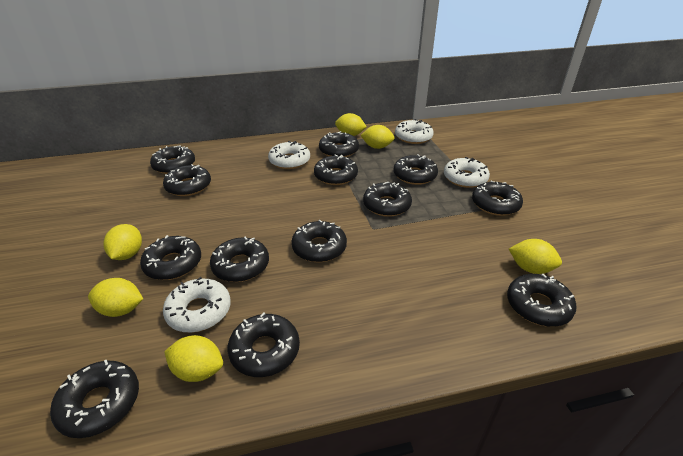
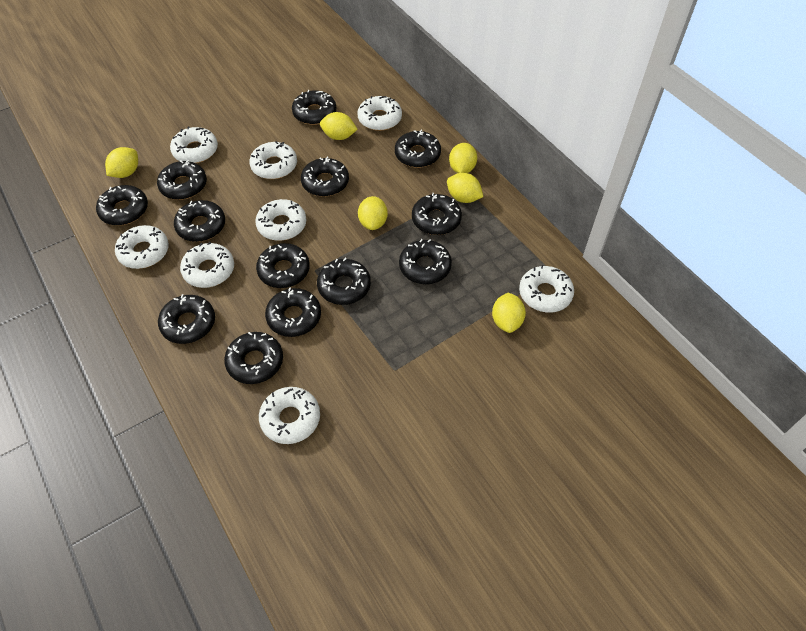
white donut: 4 -> 8

